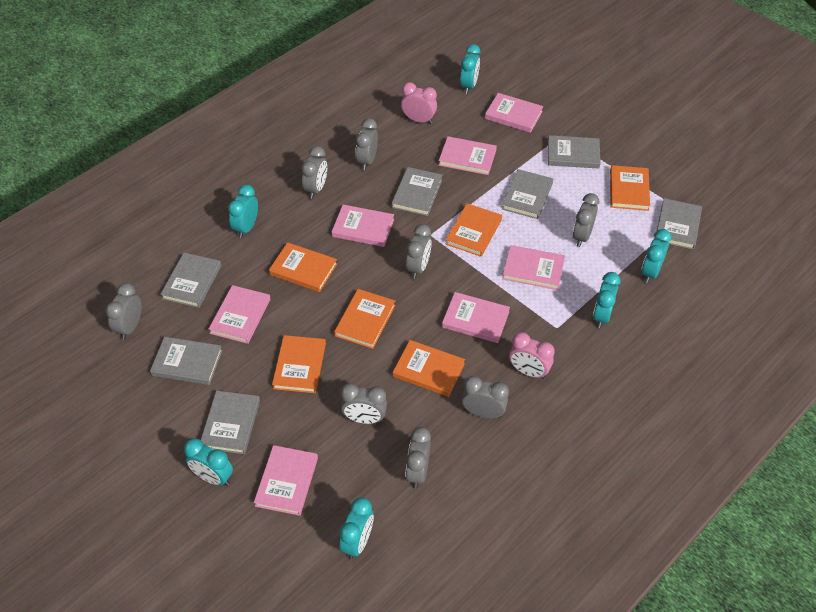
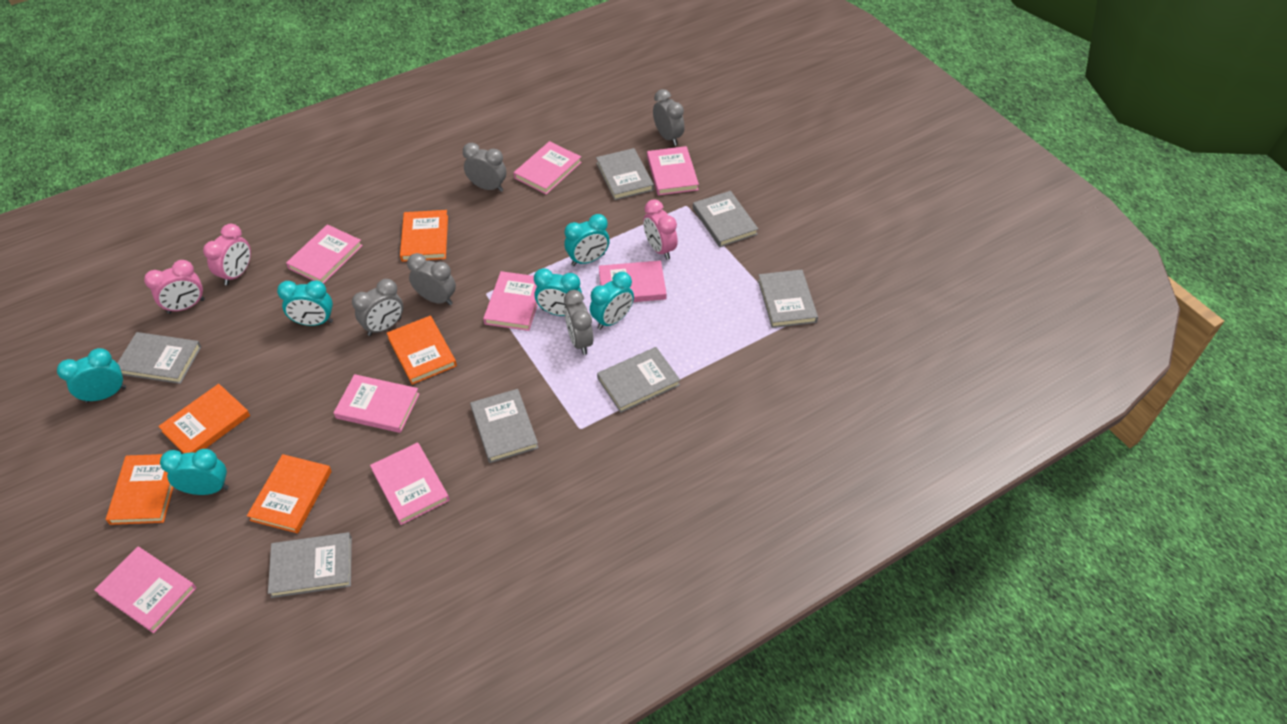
grey clock: 8 -> 5
orange book: 6 -> 5
pink book: 7 -> 8
pink clock: 2 -> 3

